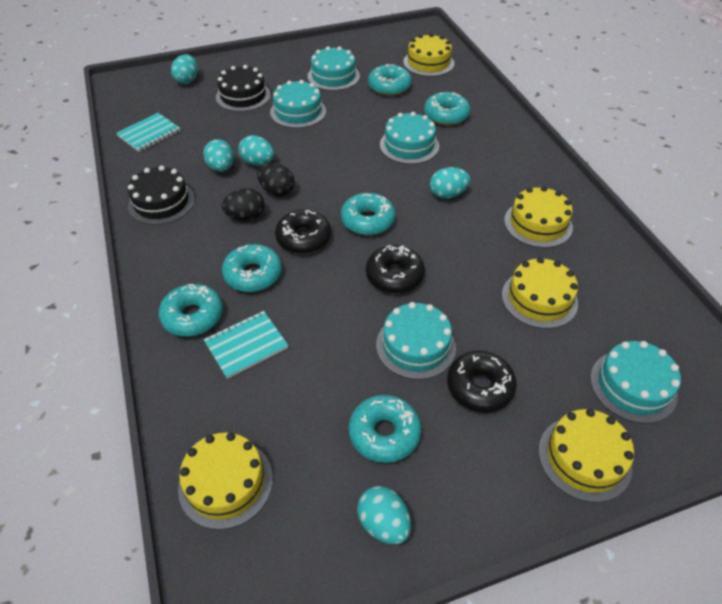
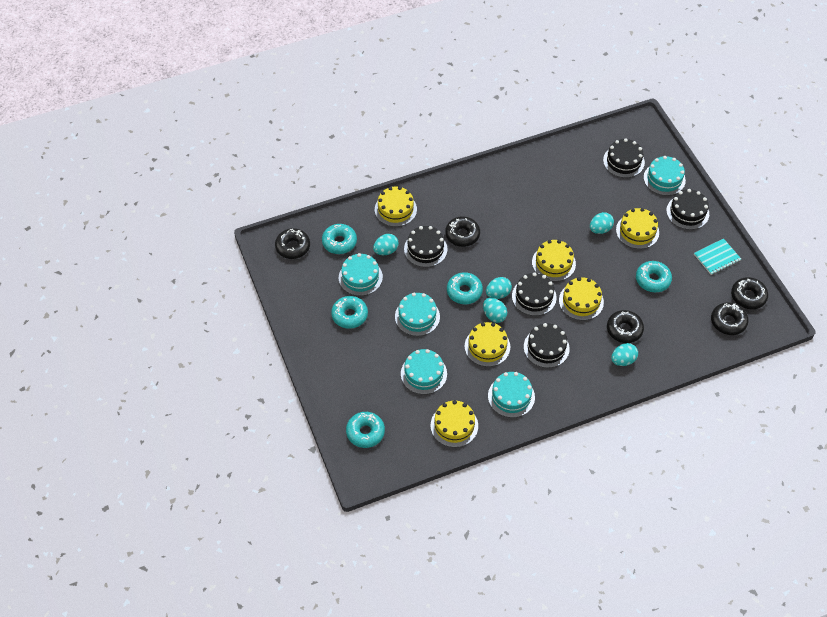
black cake: 2 -> 5
black donut: 3 -> 5
black egg: 2 -> 0
turquoise donut: 6 -> 5
turquoise notebook: 2 -> 1
yellow cake: 5 -> 6

